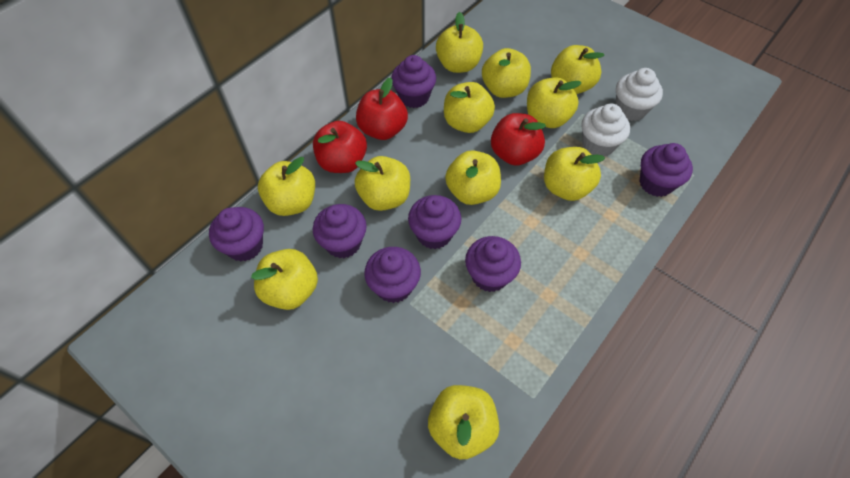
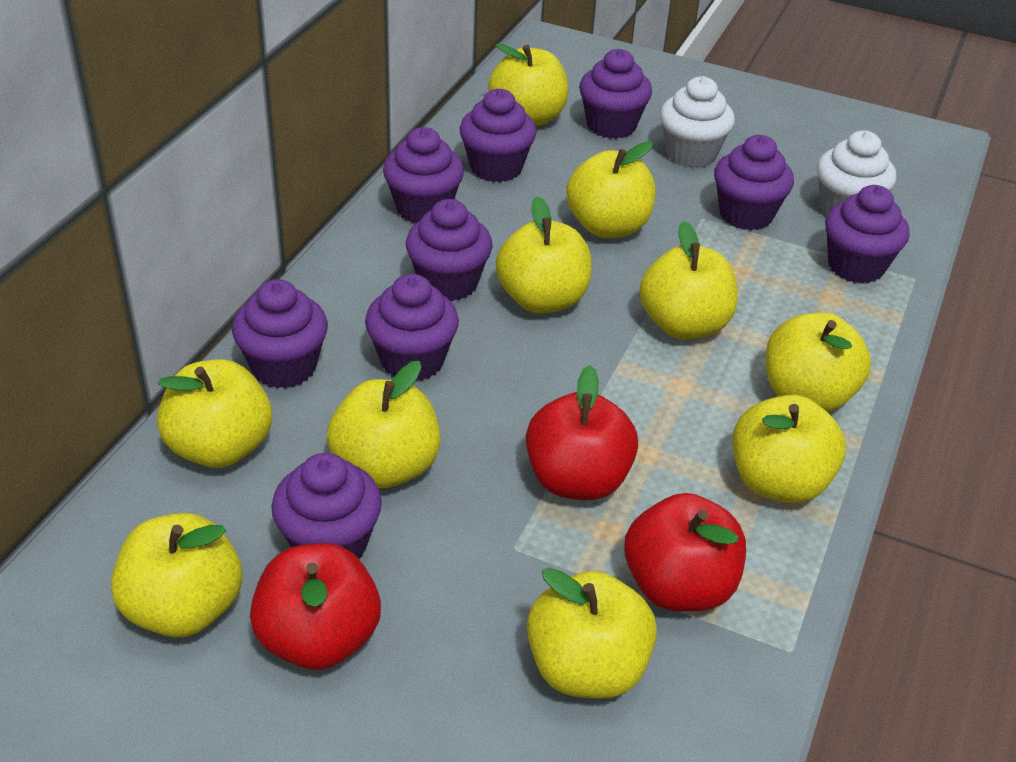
purple cupcake: 7 -> 9
yellow apple: 11 -> 10

